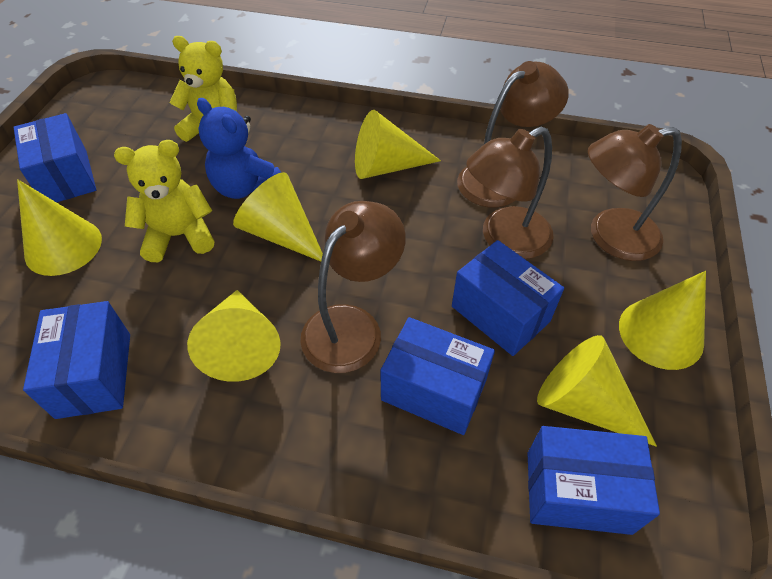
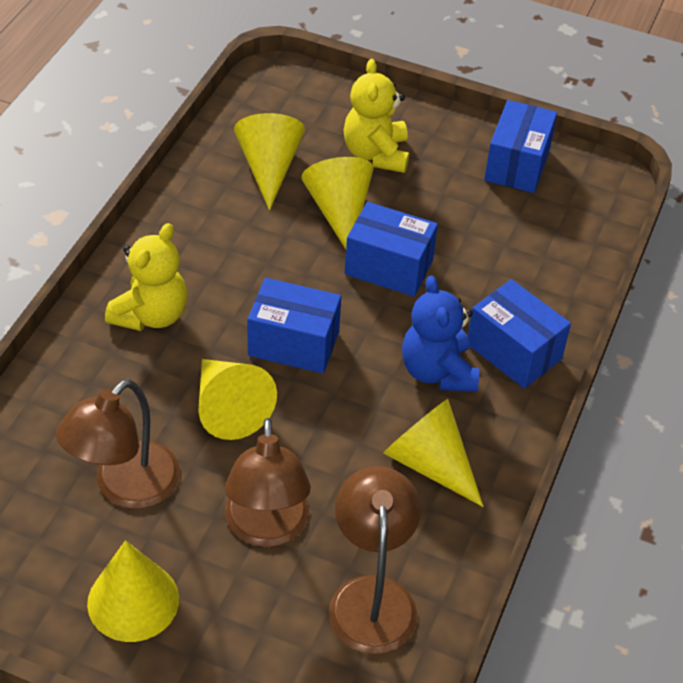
blue box: 5 -> 4
brown lamp: 4 -> 3
yellow cone: 6 -> 5

